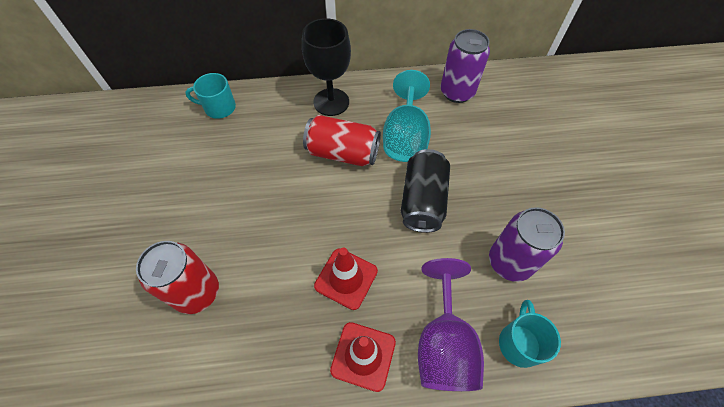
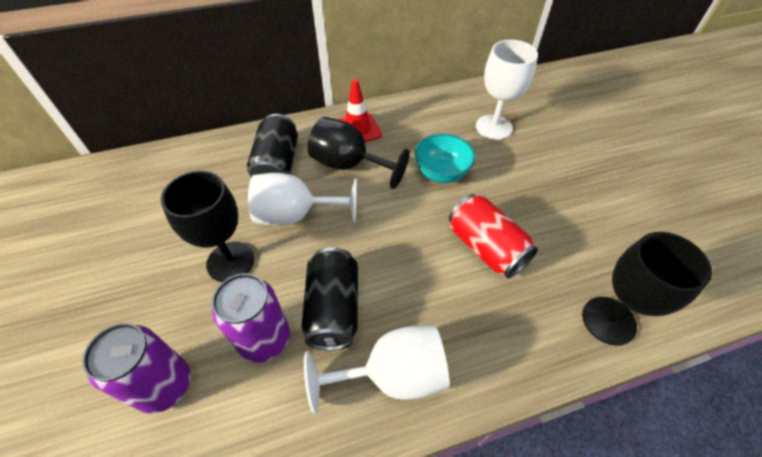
black can: 1 -> 2
black goblet: 1 -> 3
purple goblet: 1 -> 0
red can: 2 -> 1
red traffic cone: 2 -> 1
turquoise bowl: 0 -> 1
turquoise goblet: 1 -> 0
turquoise mug: 2 -> 0
white goblet: 0 -> 3

